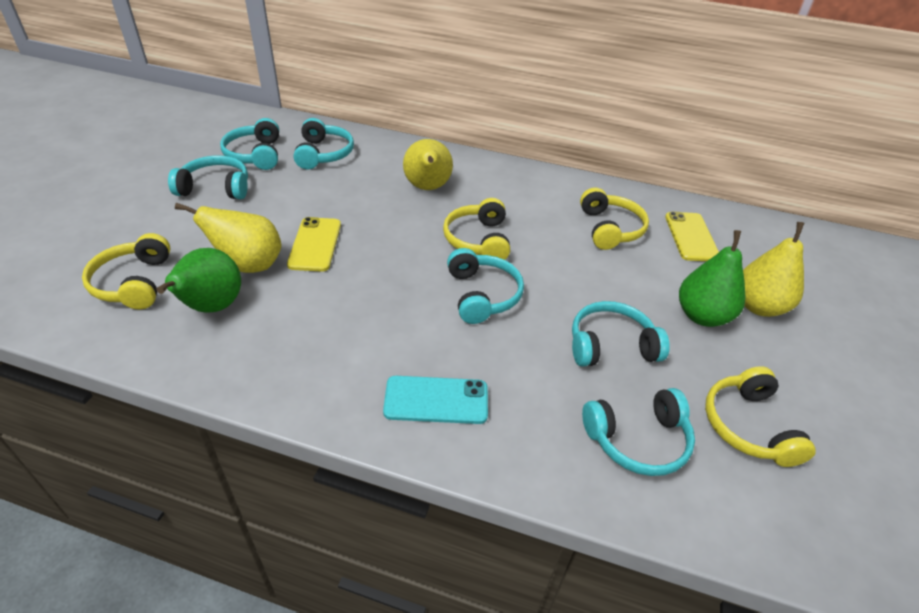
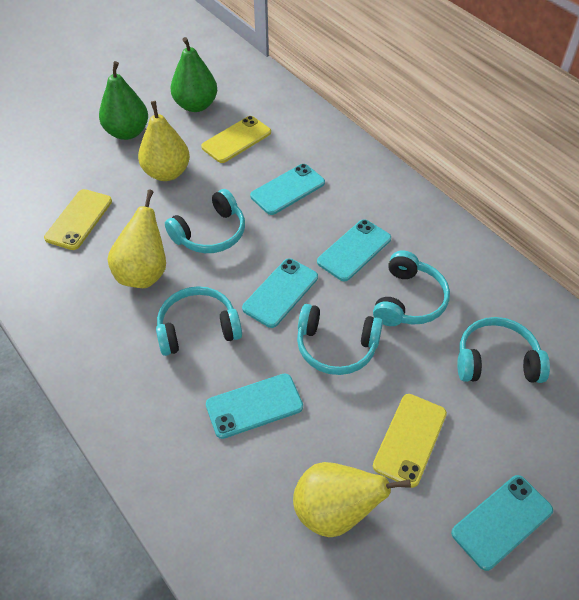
turquoise headphones: 6 -> 5
turquoise phone: 1 -> 5
yellow headphones: 4 -> 0
yellow phone: 2 -> 3

